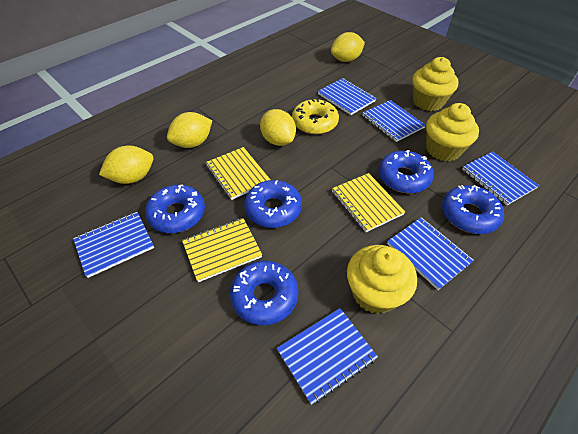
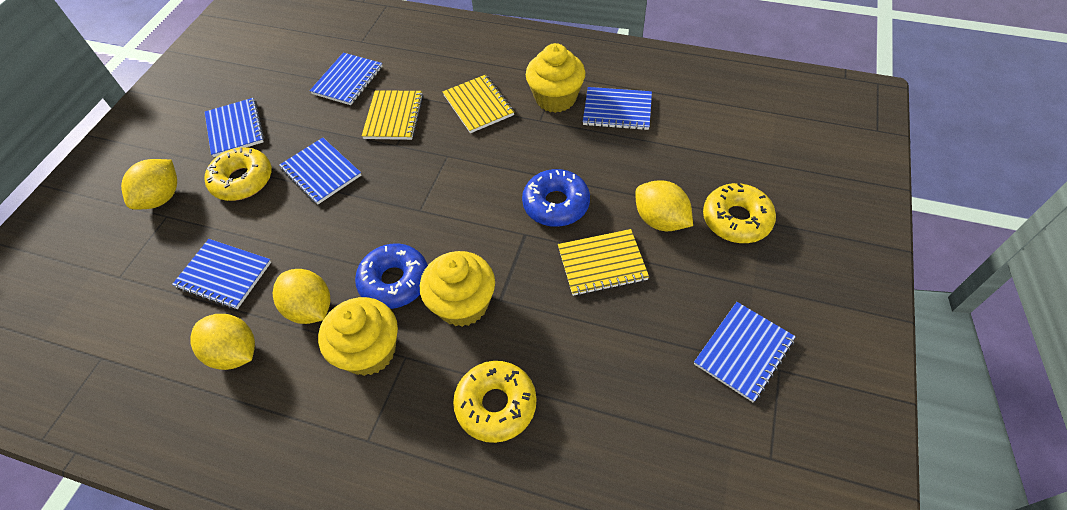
blue donut: 5 -> 2
yellow donut: 1 -> 3

